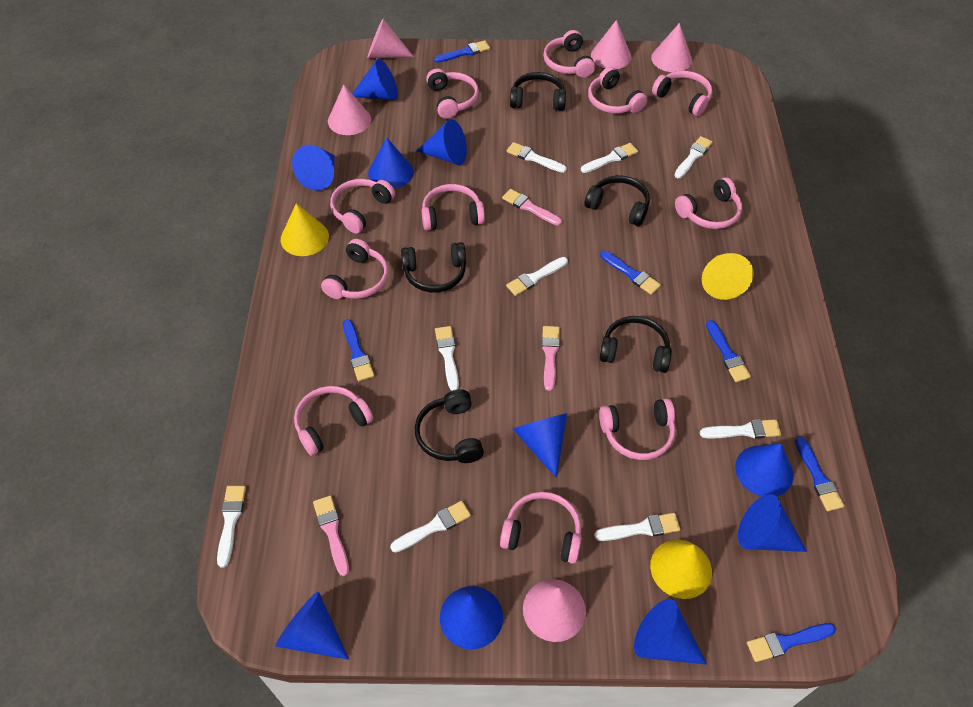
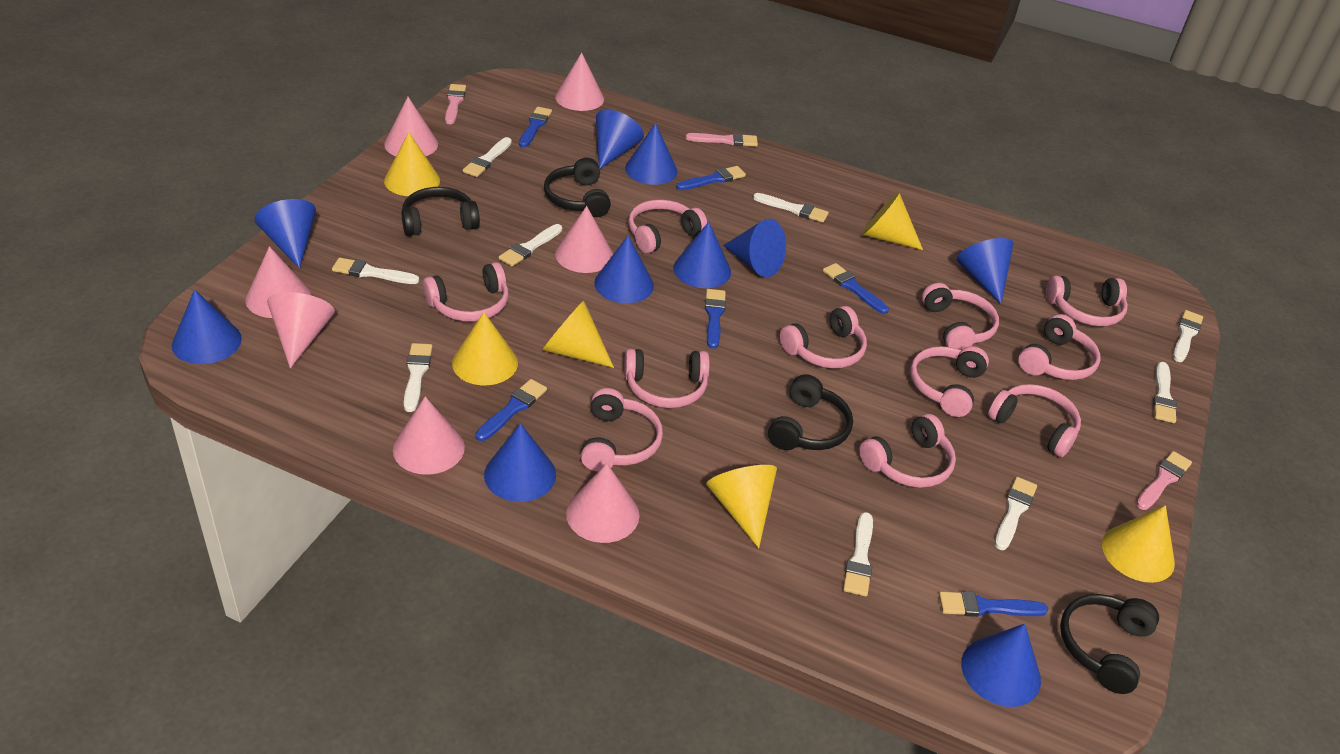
black headphones: 5 -> 4
pink cone: 5 -> 7
yellow cone: 3 -> 6

